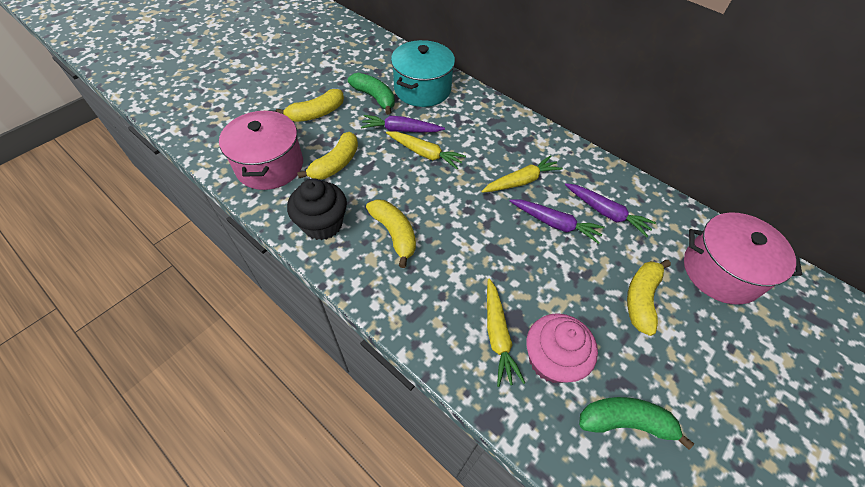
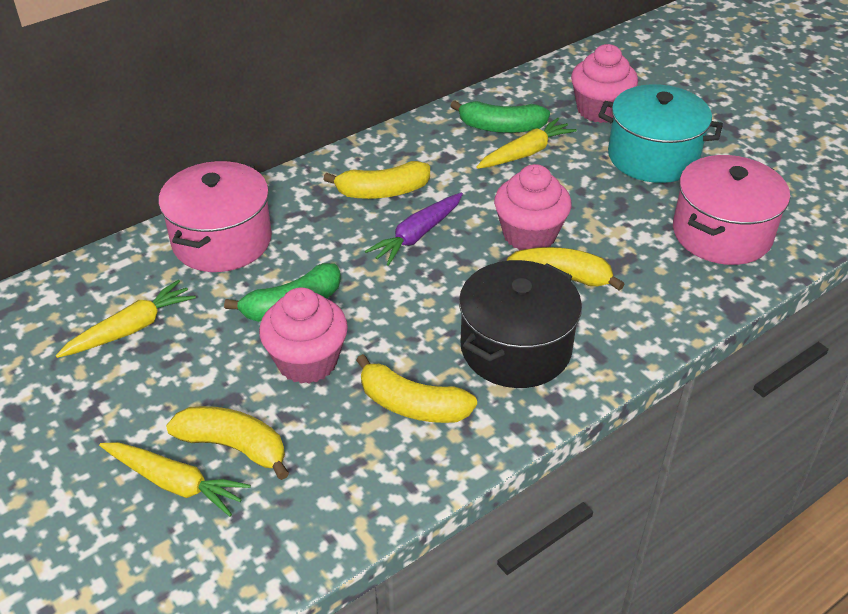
black cupcake: 1 -> 0
black pot: 0 -> 1
pink cupcake: 1 -> 3
purple carrot: 3 -> 1

